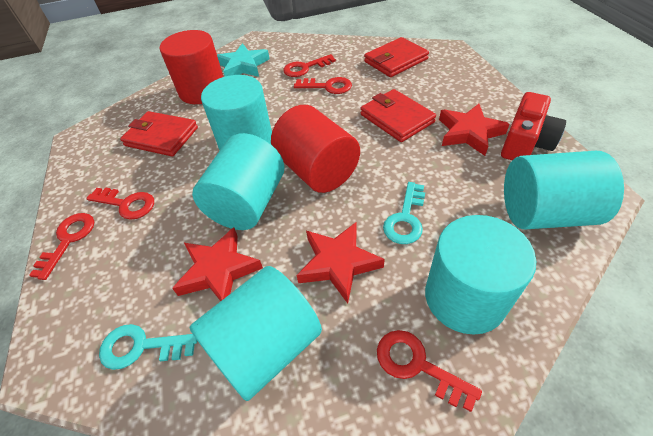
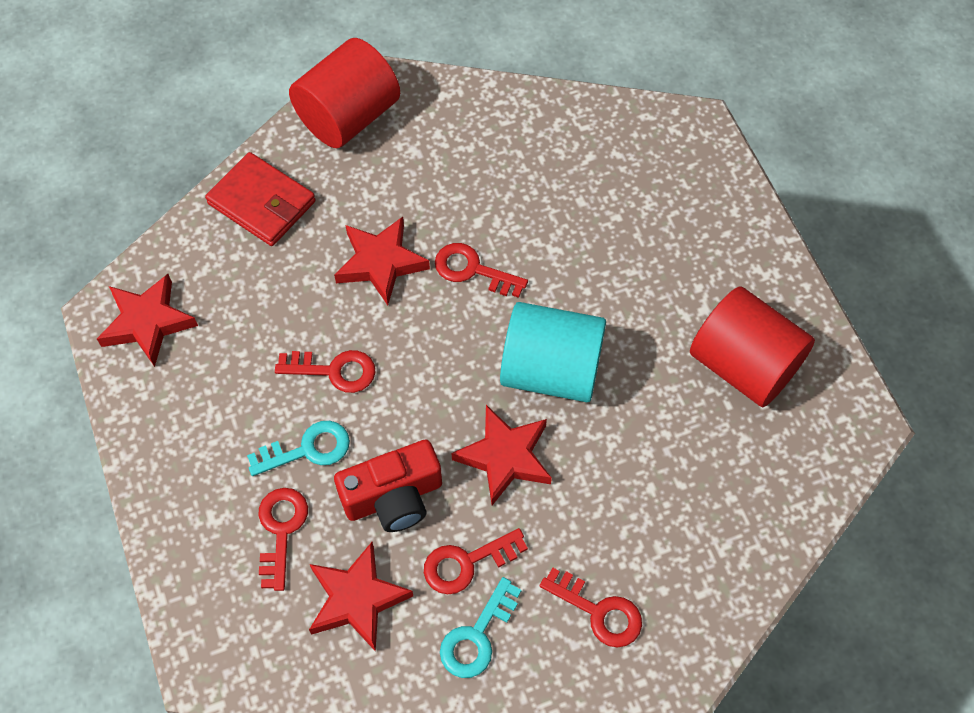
red star: 3 -> 4
red wallet: 3 -> 1
turquoise cylinder: 5 -> 1
turquoise star: 1 -> 0

